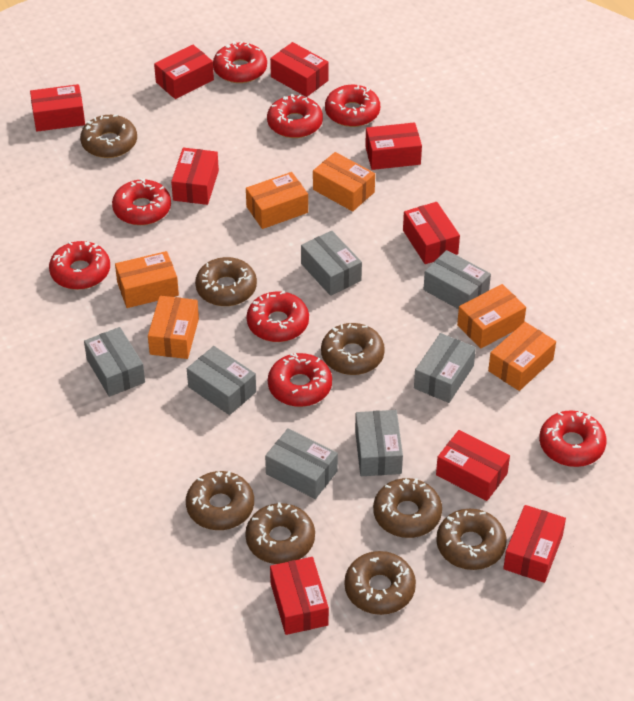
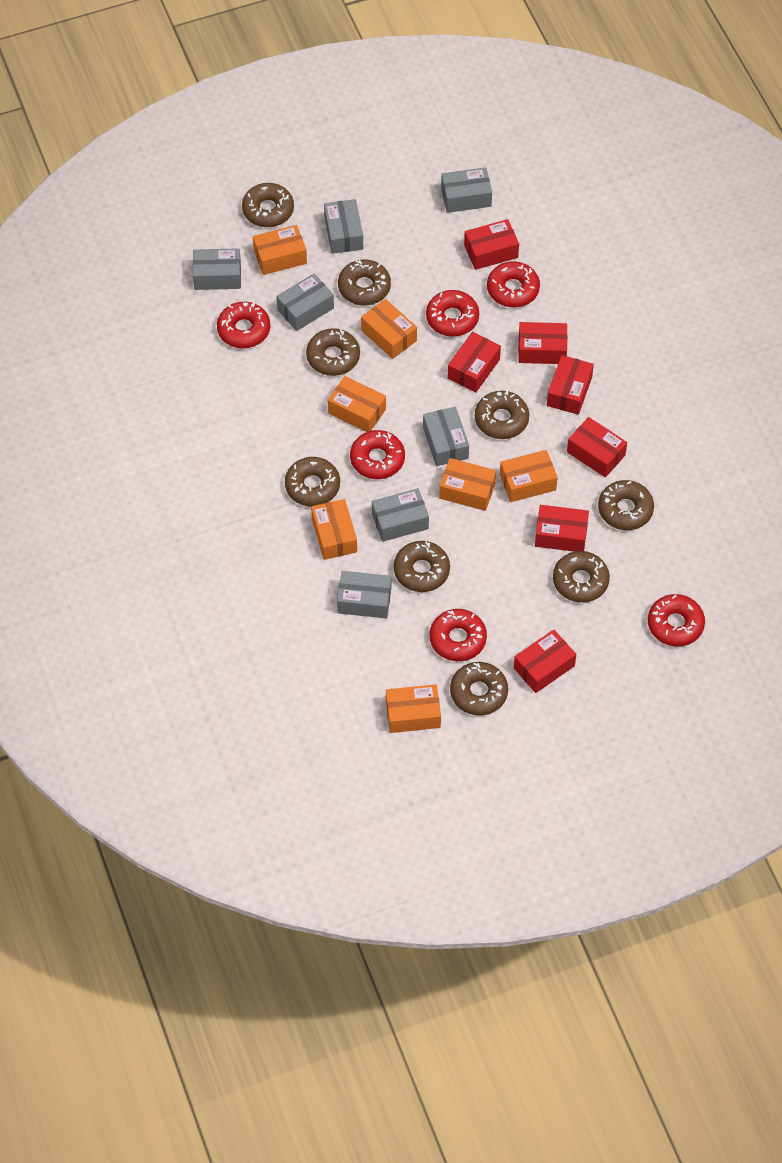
brown donut: 8 -> 9
orange box: 6 -> 7
red box: 9 -> 7
red donut: 8 -> 6

